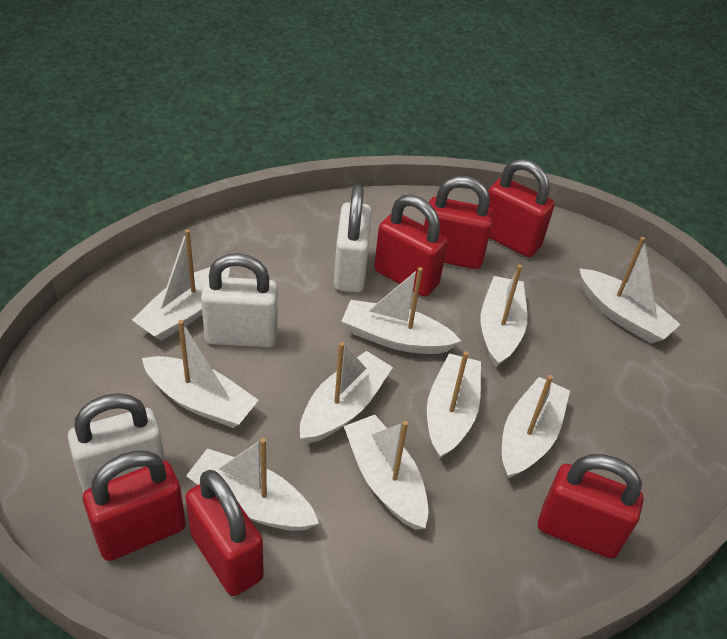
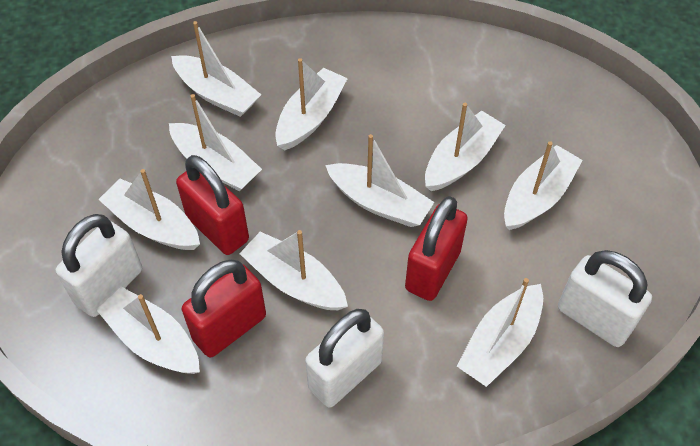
red padlock: 6 -> 3

